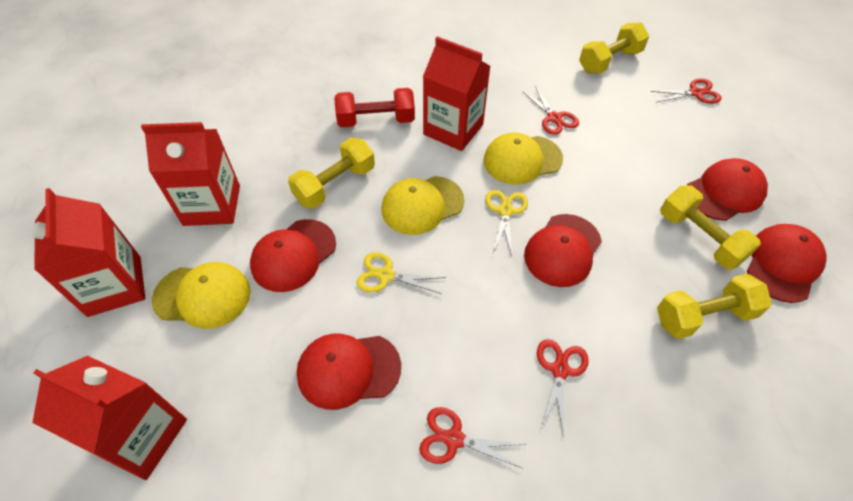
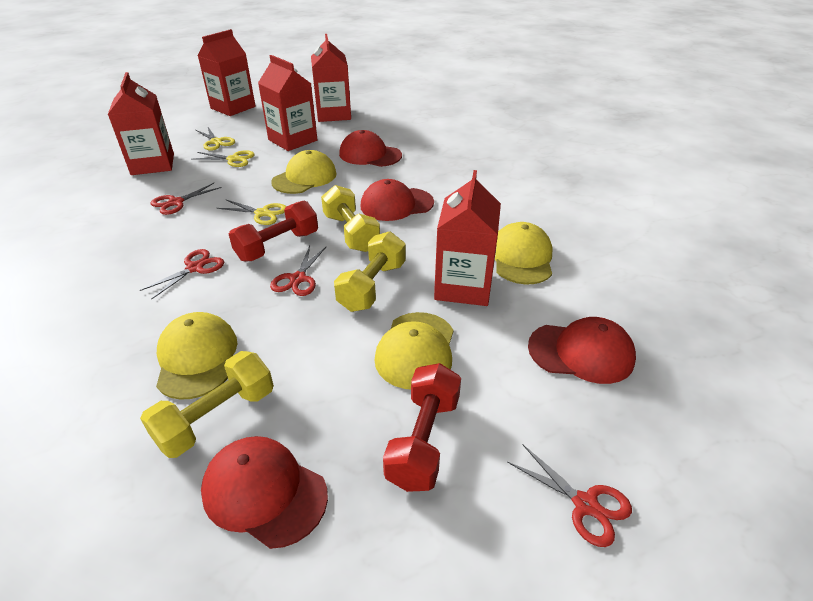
red cap: 5 -> 4
red carton: 4 -> 5
red dumbbell: 1 -> 2
yellow cap: 3 -> 4
yellow dumbbell: 4 -> 3
yellow scissors: 2 -> 3

